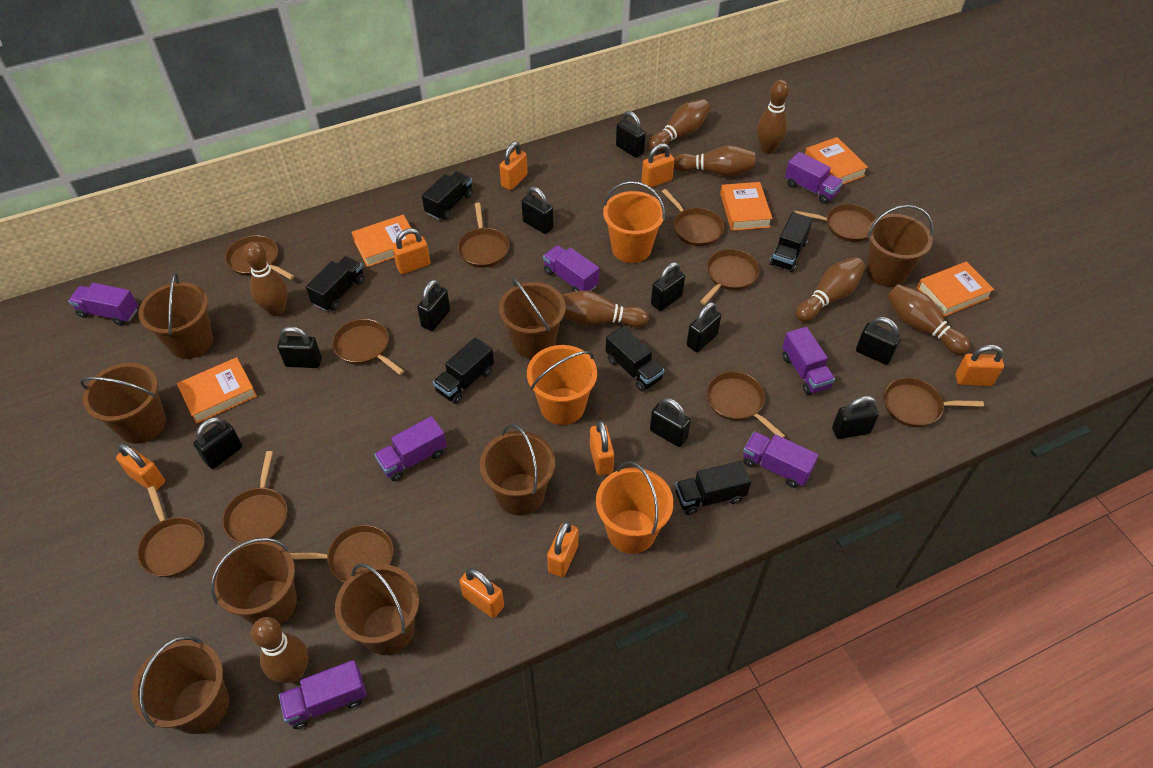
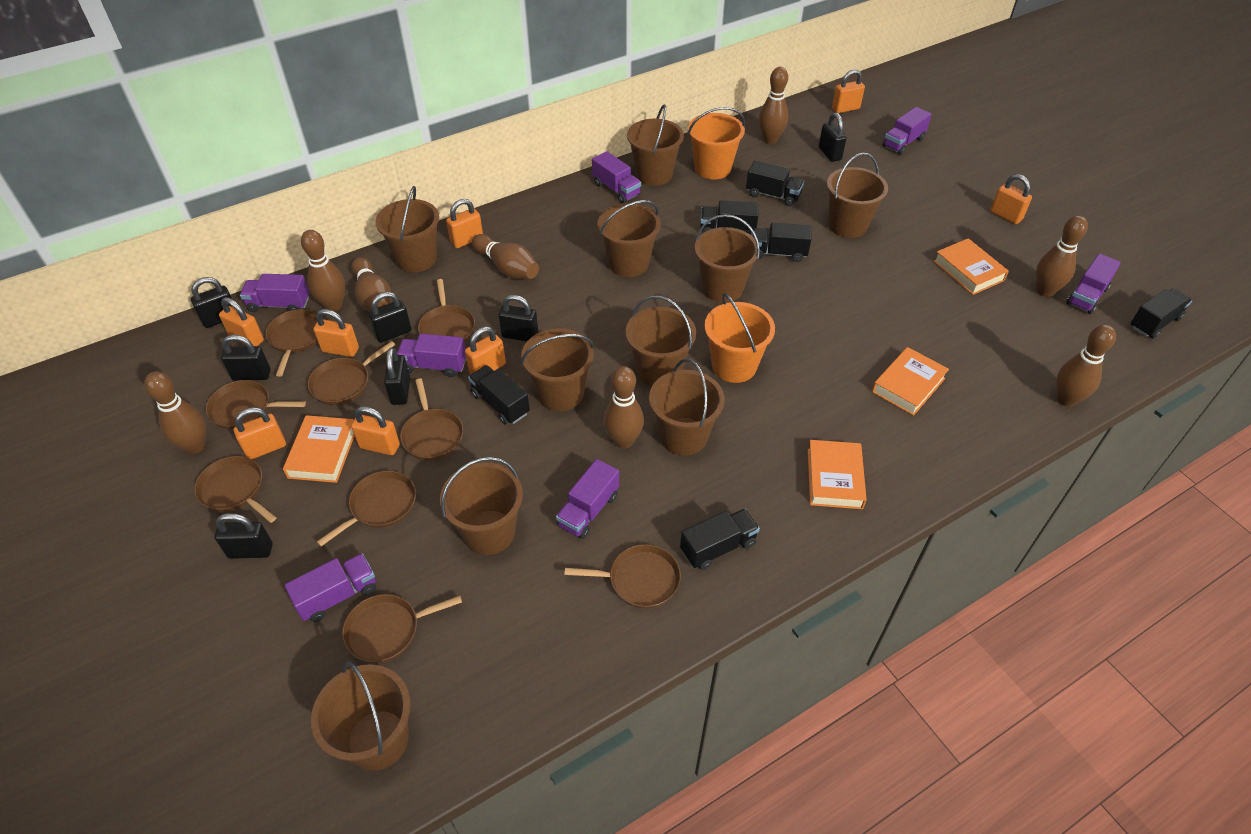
black padlock: 10 -> 7
brown bucket: 8 -> 10
brown pan: 11 -> 9
orange book: 5 -> 4
orange bucket: 3 -> 2

